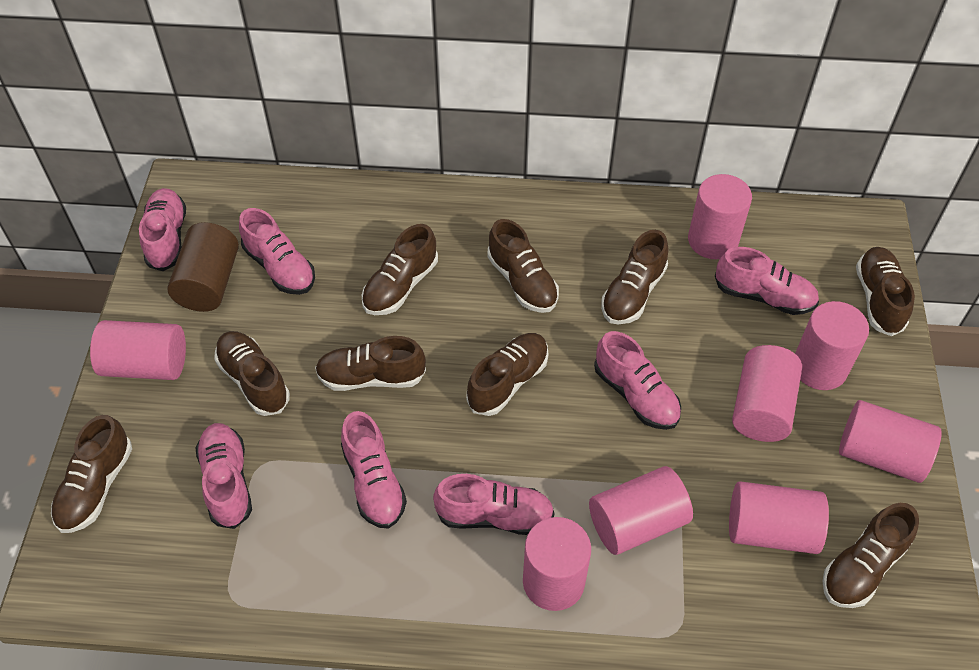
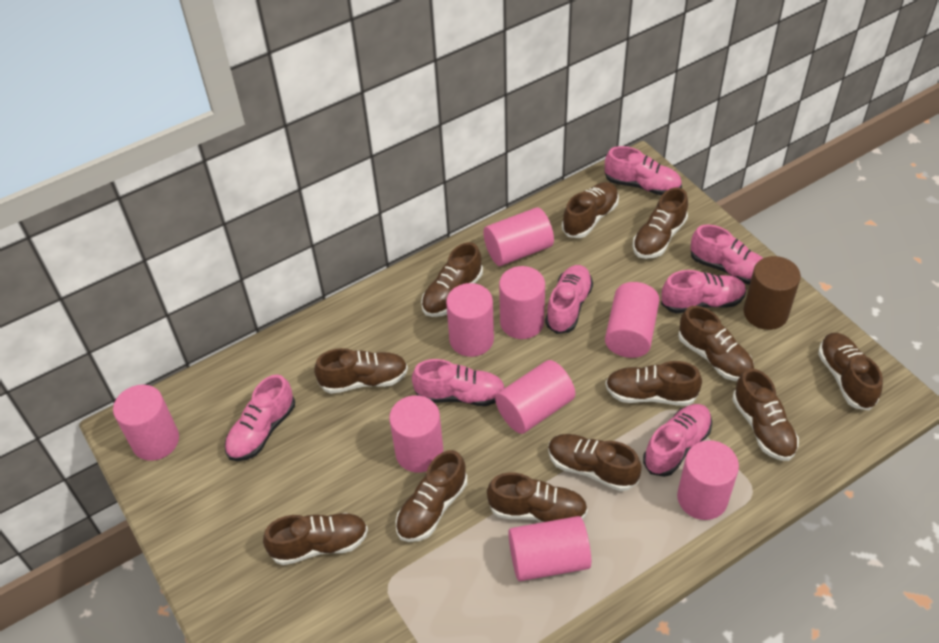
brown shoe: 9 -> 12
pink cylinder: 8 -> 9

